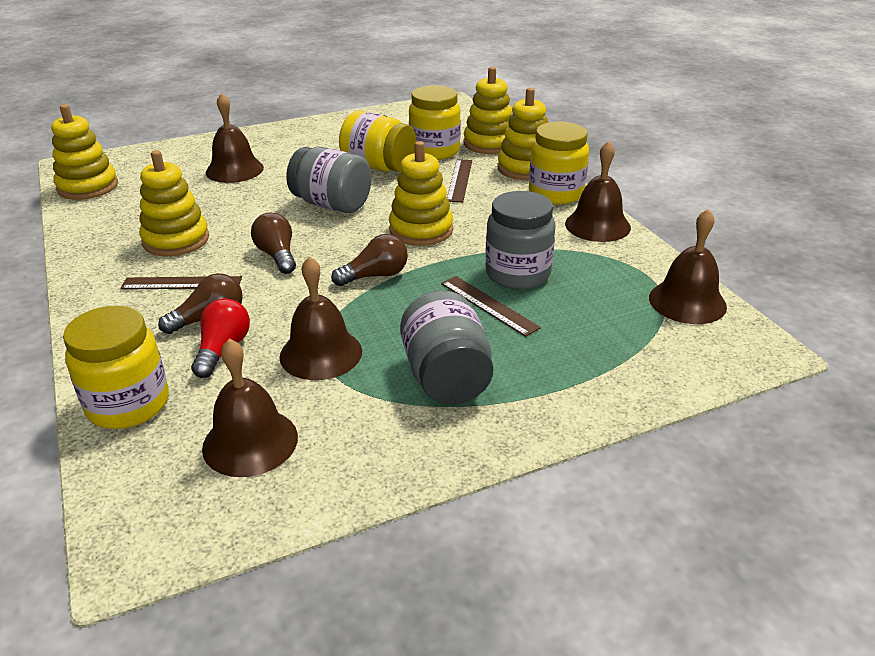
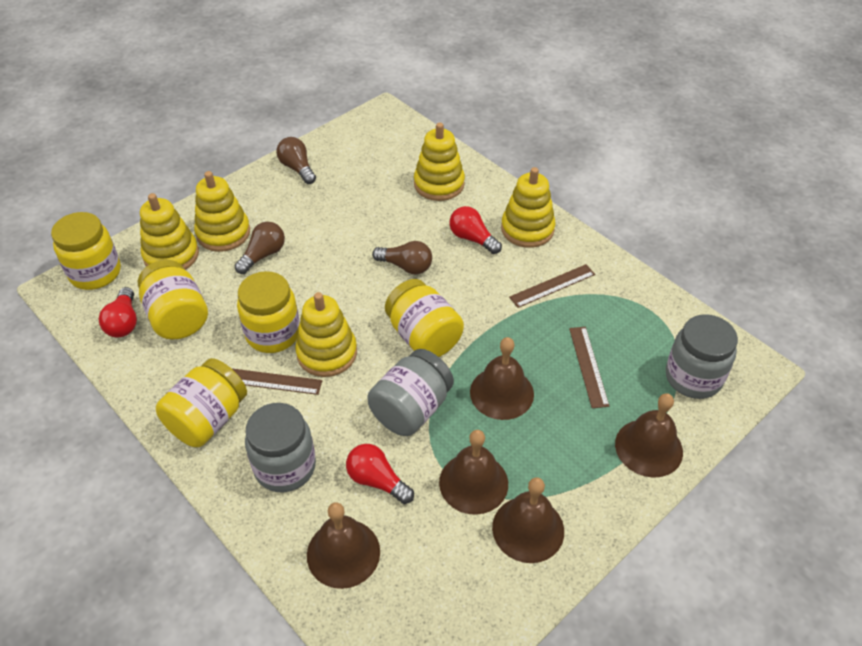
red light bulb: 1 -> 3
yellow jar: 4 -> 5

